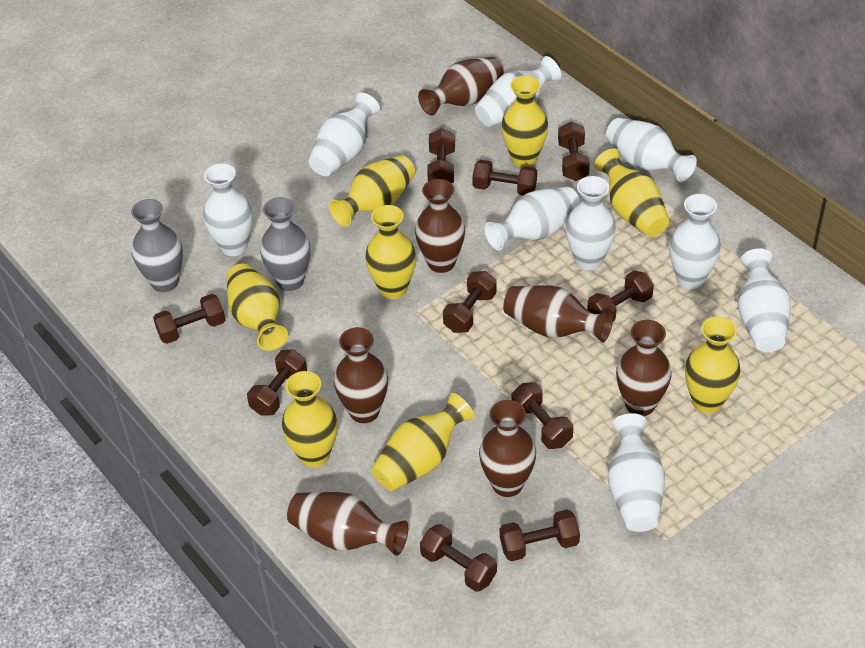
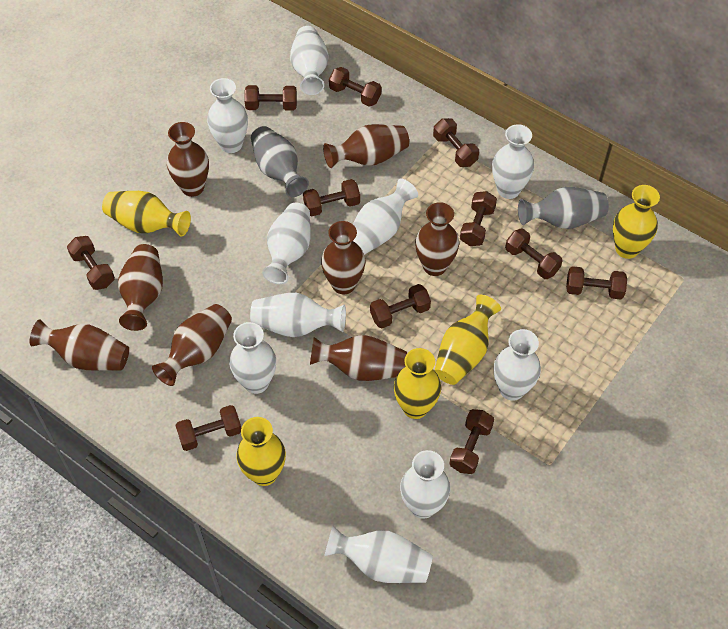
brown dumbbell: 10 -> 11
brown vase: 7 -> 8
white vase: 9 -> 10
yellow vase: 8 -> 5

